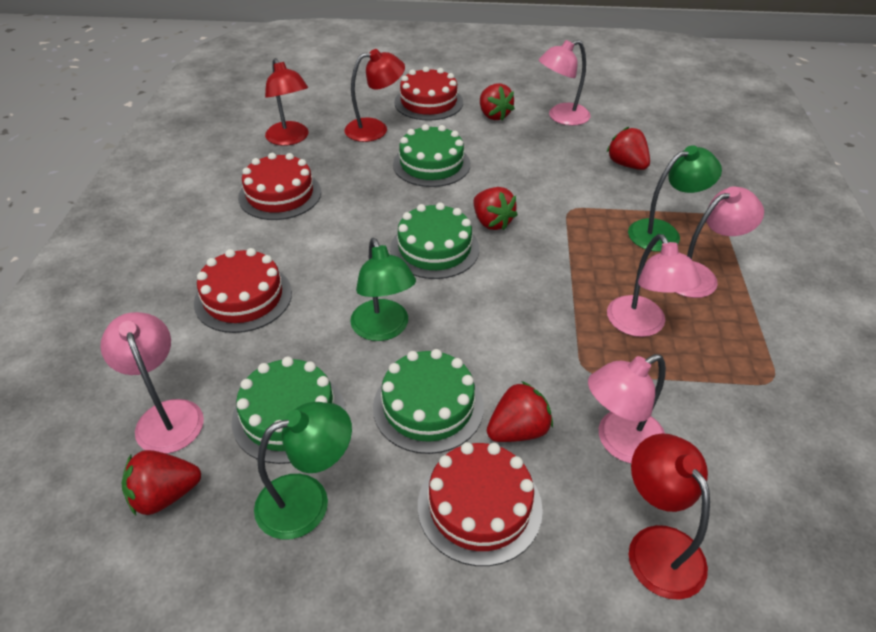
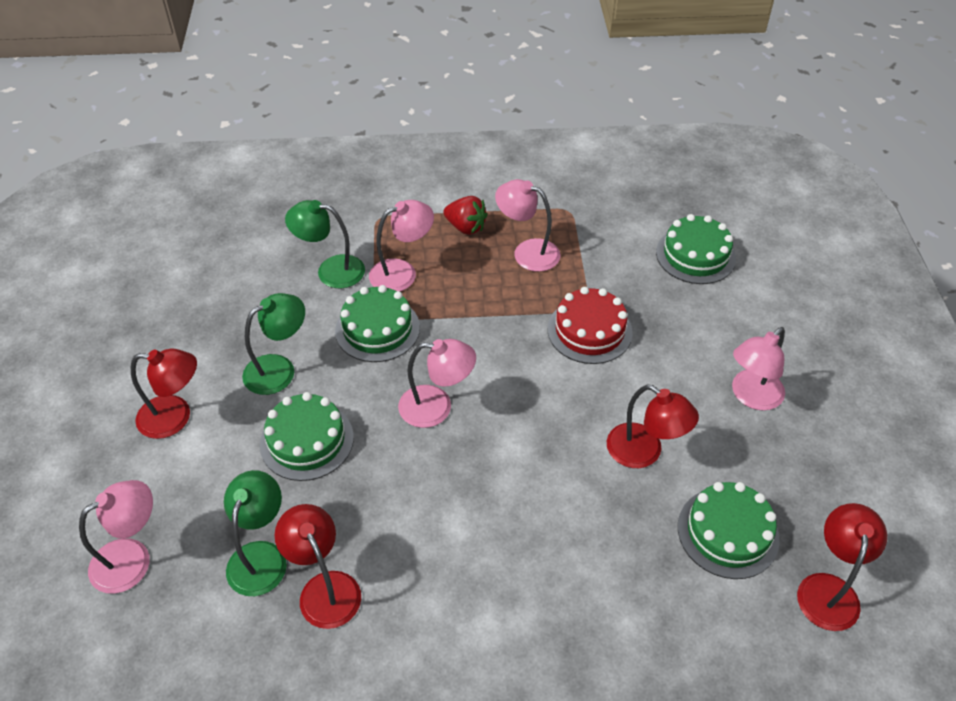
red cake: 4 -> 1
red lamp: 3 -> 4
red strawberry: 5 -> 1

